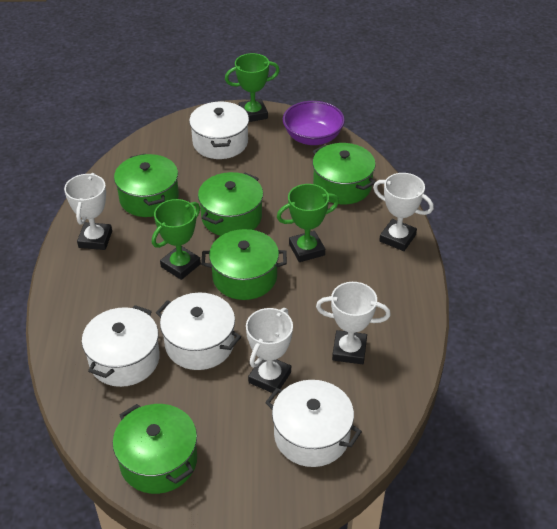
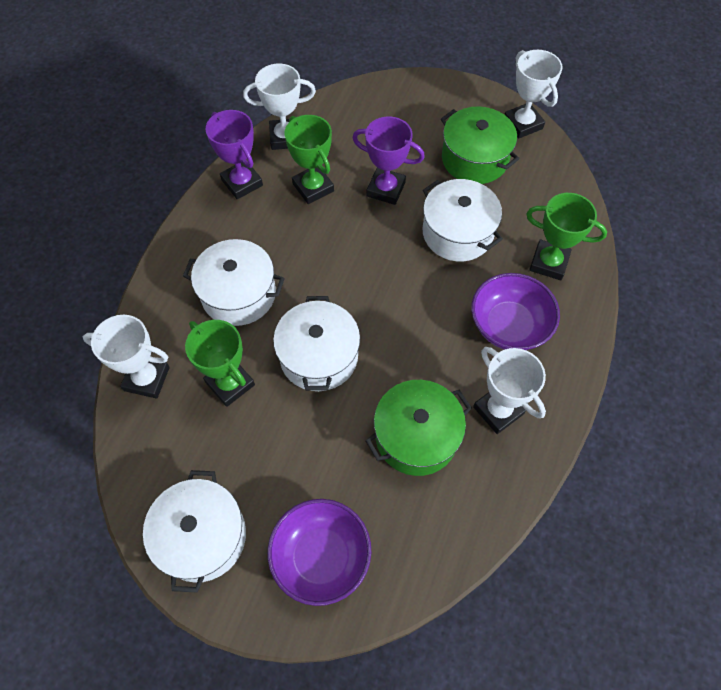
green pot: 5 -> 2
purple bowl: 1 -> 2
purple trophy: 0 -> 2

